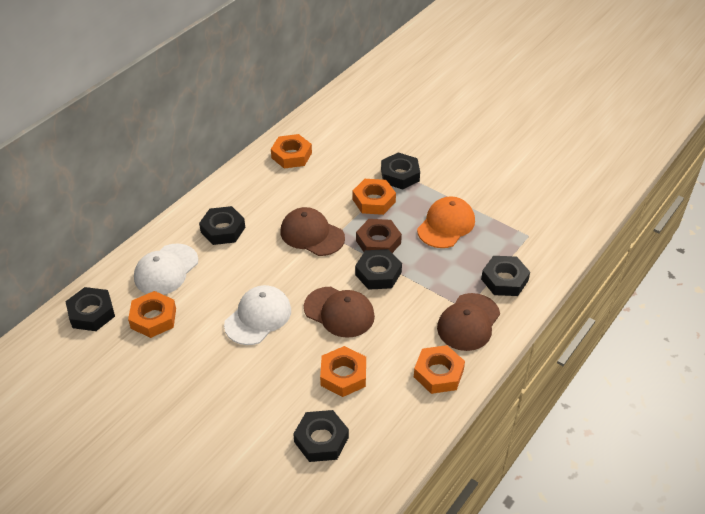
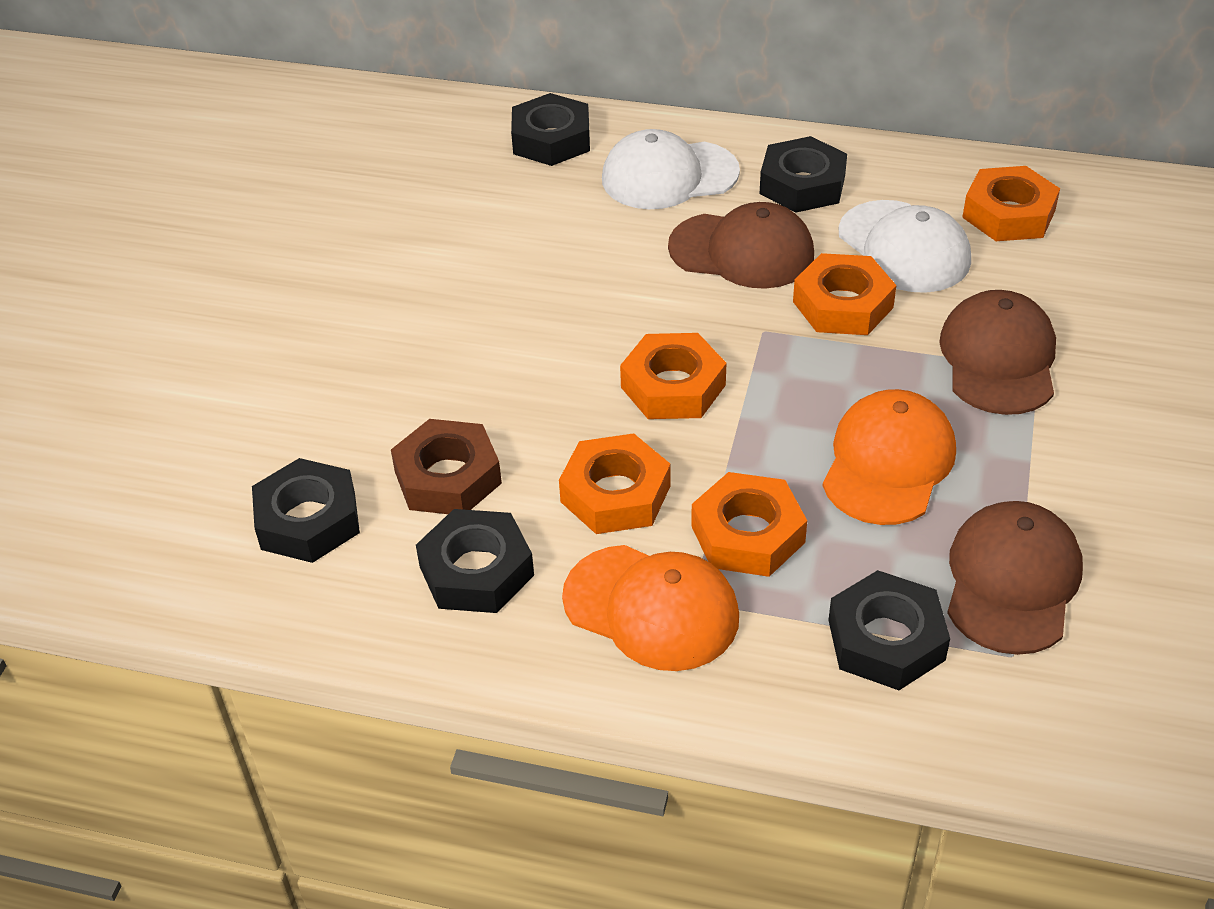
black nut: 6 -> 5
orange cap: 1 -> 2

